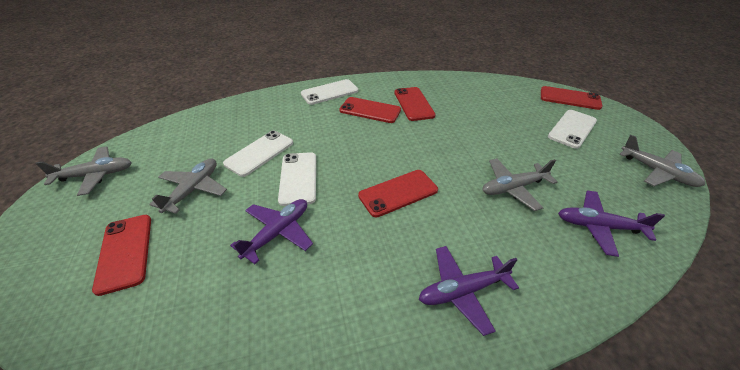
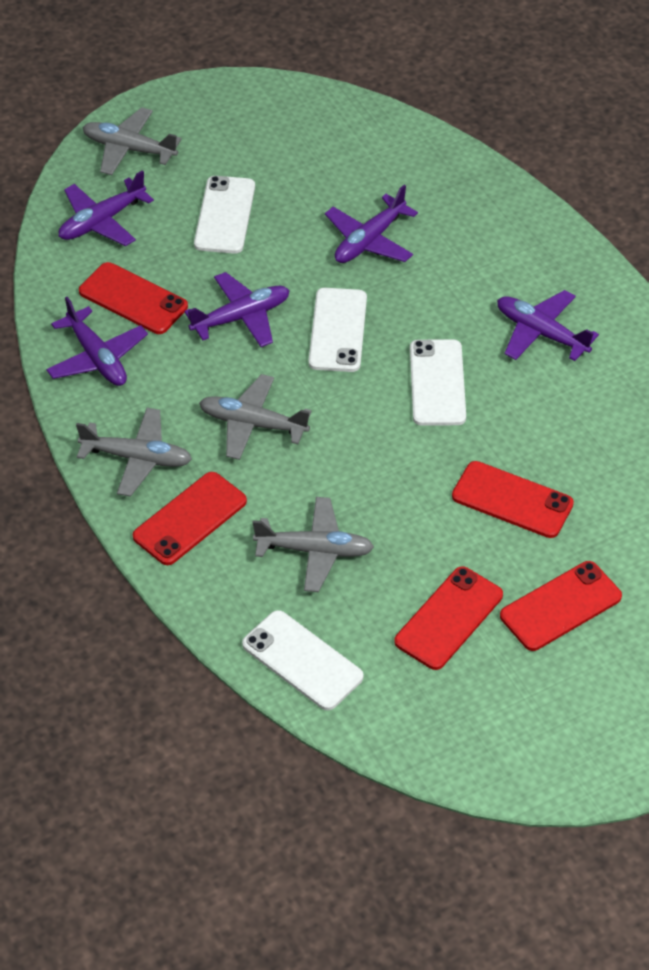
purple plane: 3 -> 5

